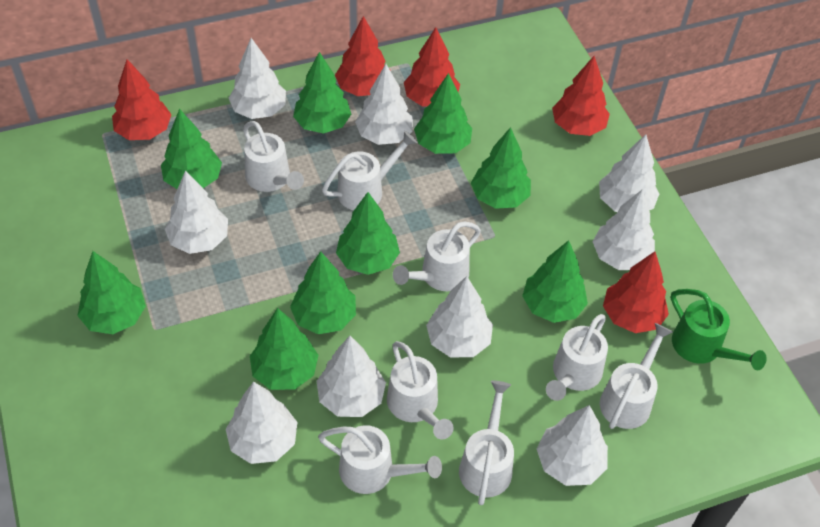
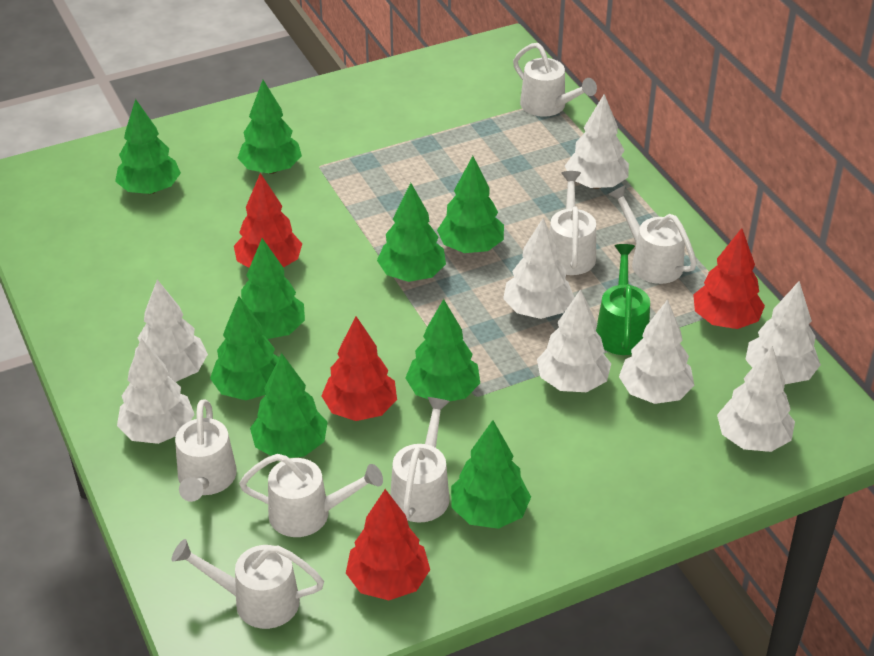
red tree: 5 -> 4
white tree: 9 -> 8
white watering can: 8 -> 7

